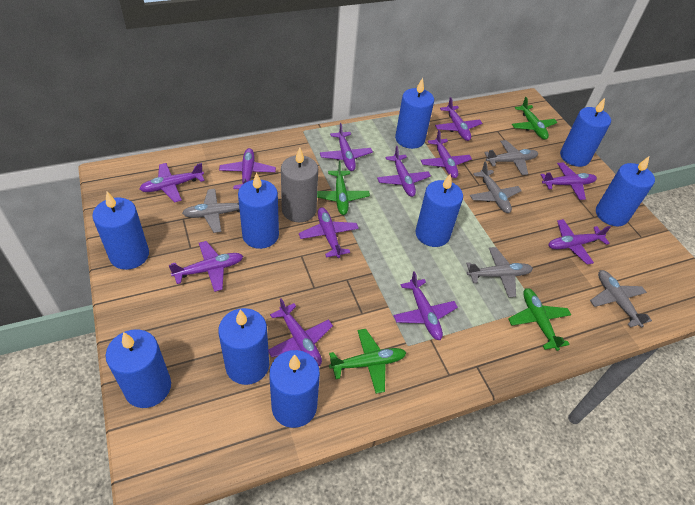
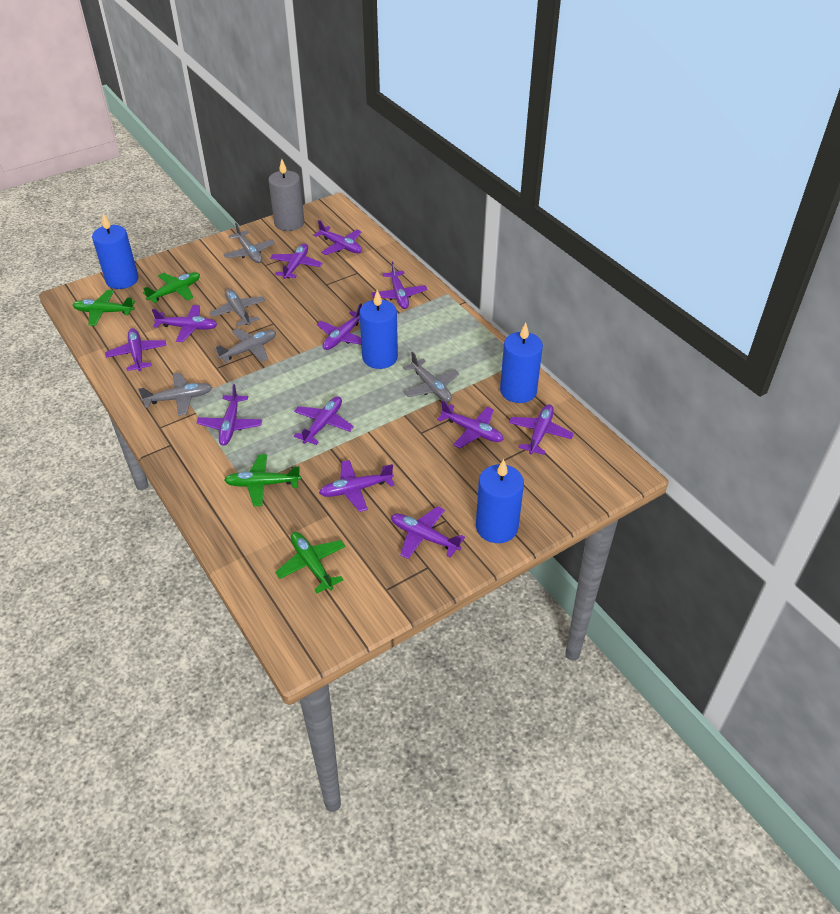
blue candle: 9 -> 4

